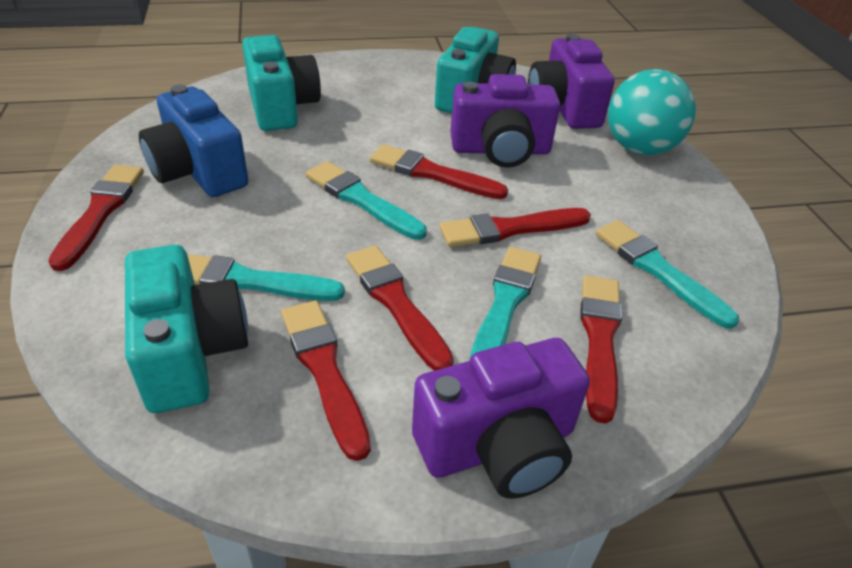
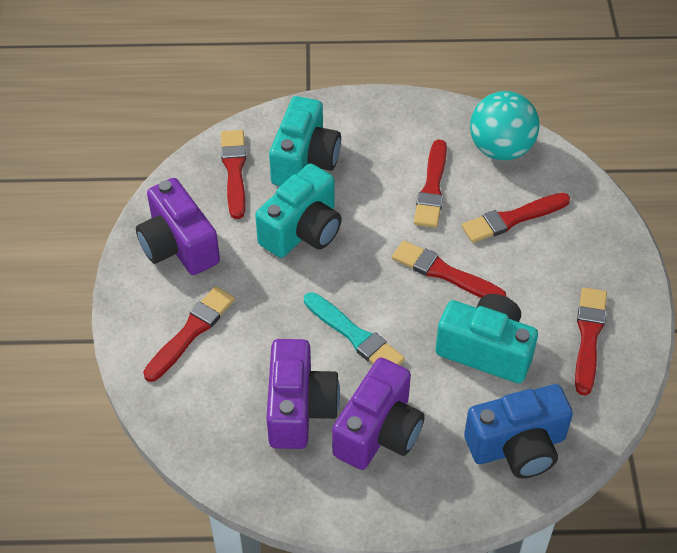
turquoise brush: 4 -> 1

